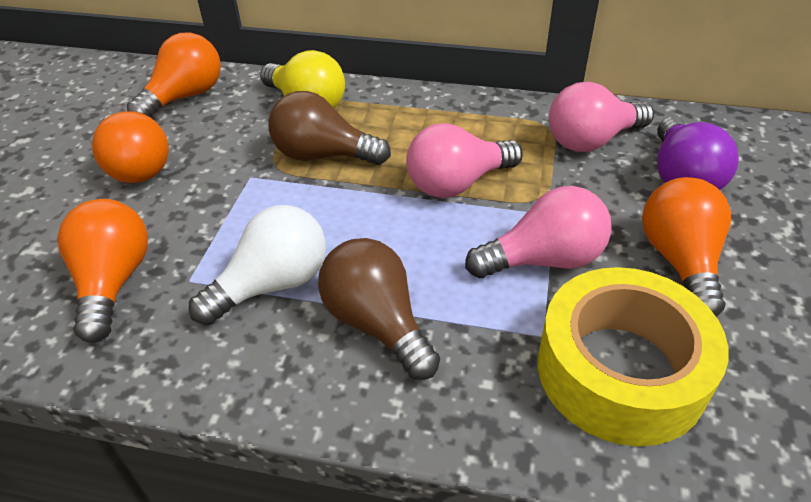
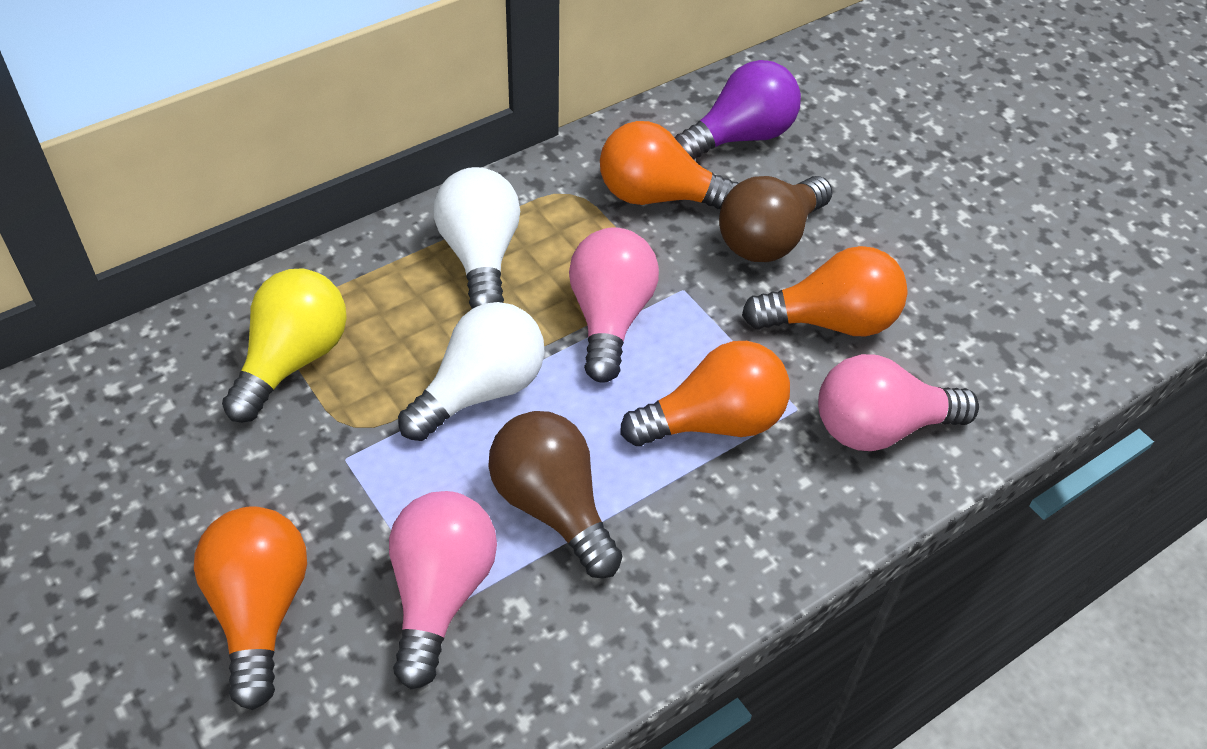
white light bulb: 1 -> 2
yellow tape: 1 -> 0

